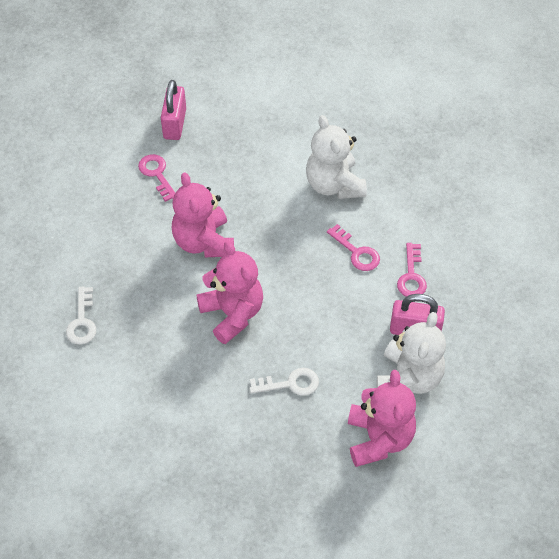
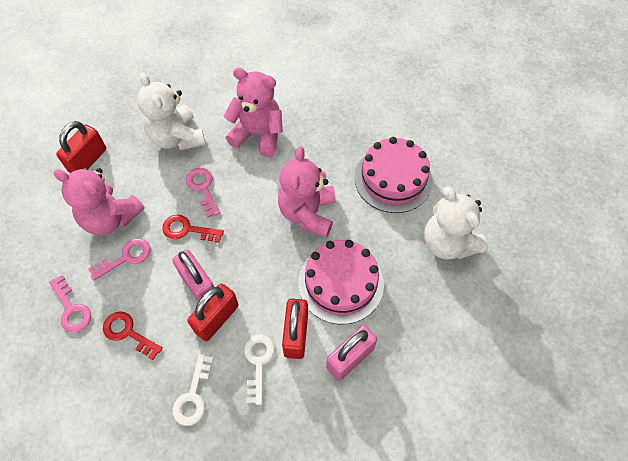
pink cake: 0 -> 2
red key: 0 -> 2
red padlock: 0 -> 3

